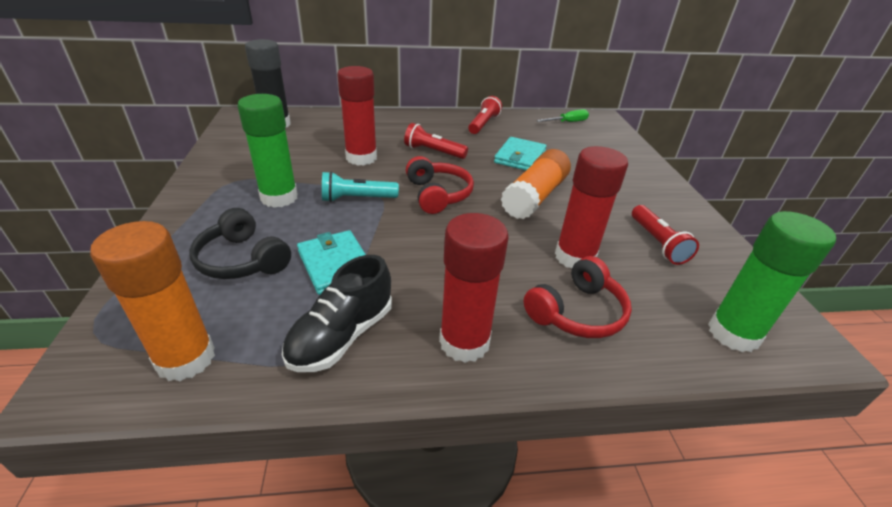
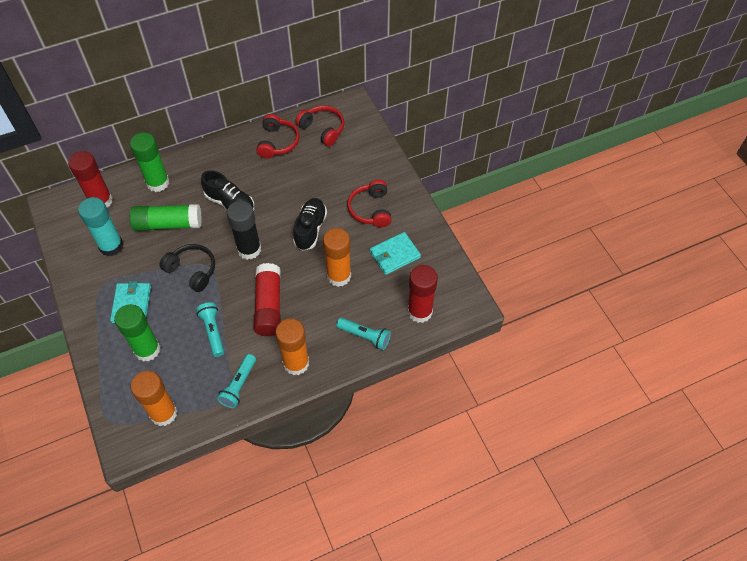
black shoe: 1 -> 2
green glue stick: 2 -> 3
green screwdriver: 1 -> 0
orange glue stick: 2 -> 3
red flashlight: 3 -> 0
red headphones: 2 -> 3
turquoise flashlight: 1 -> 3
turquoise glue stick: 0 -> 1

